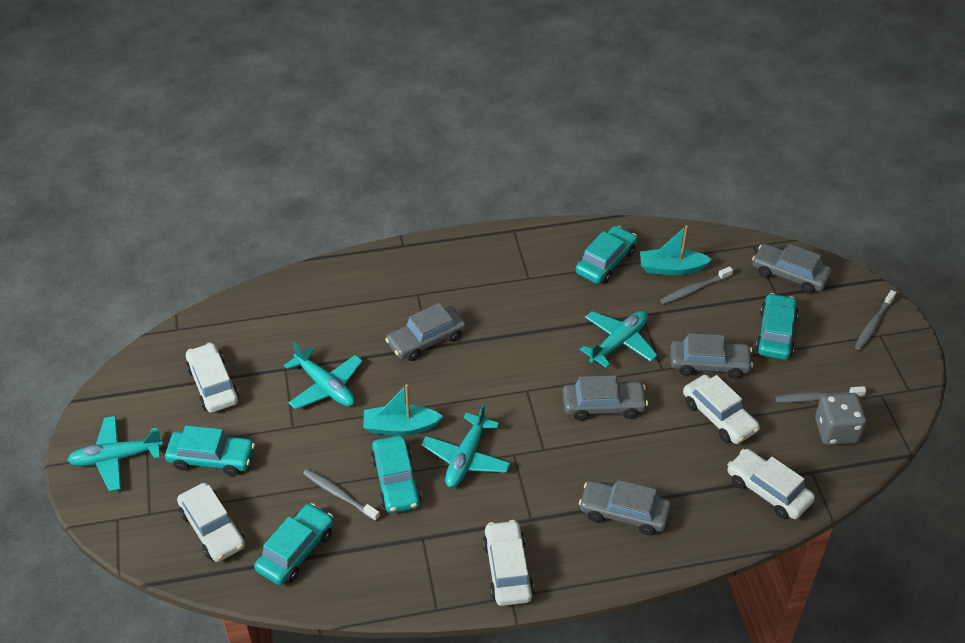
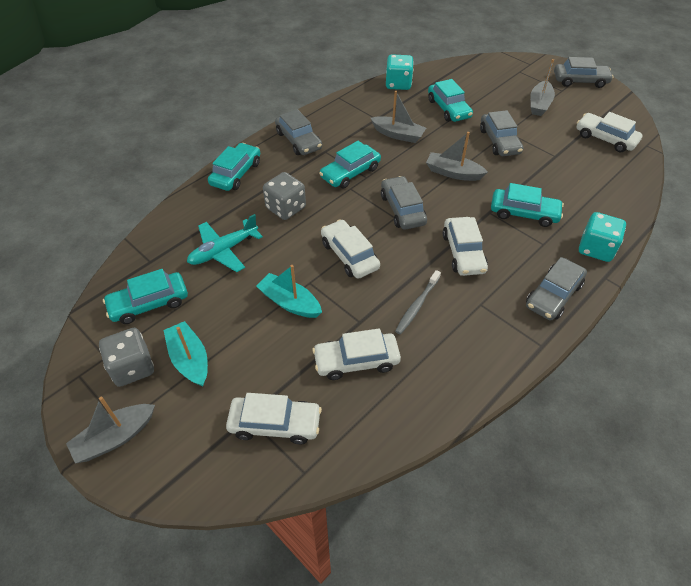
grey boat: 0 -> 4
grey dice: 1 -> 2
grey toothbrush: 4 -> 1
turquoise dice: 0 -> 2
turquoise plane: 4 -> 1

